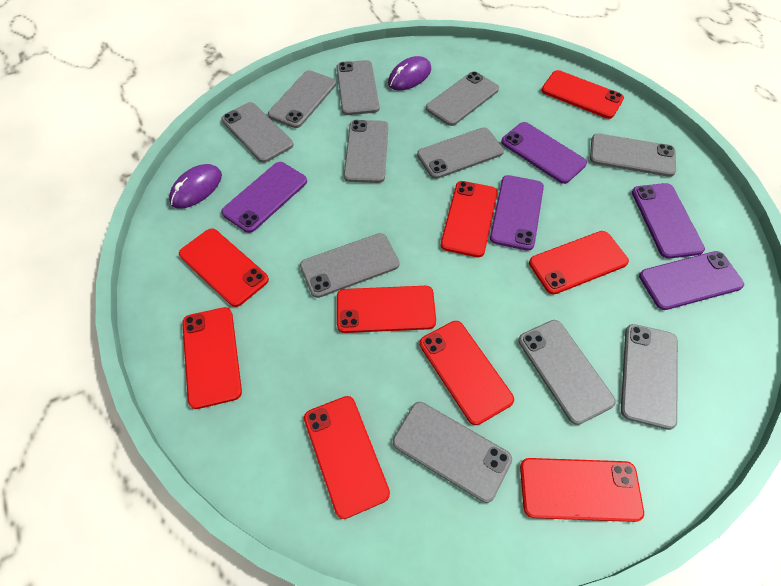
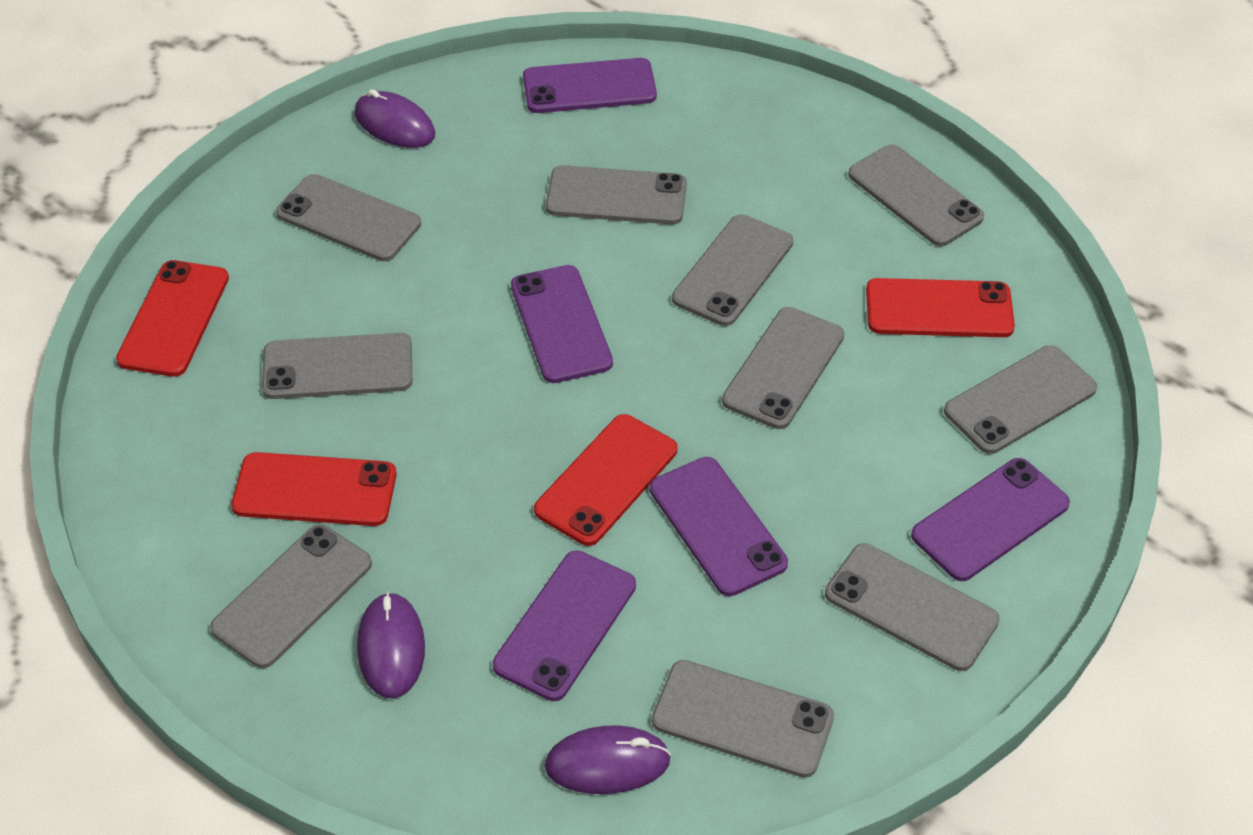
grey phone: 11 -> 10
purple mouse: 2 -> 3
red phone: 9 -> 4

